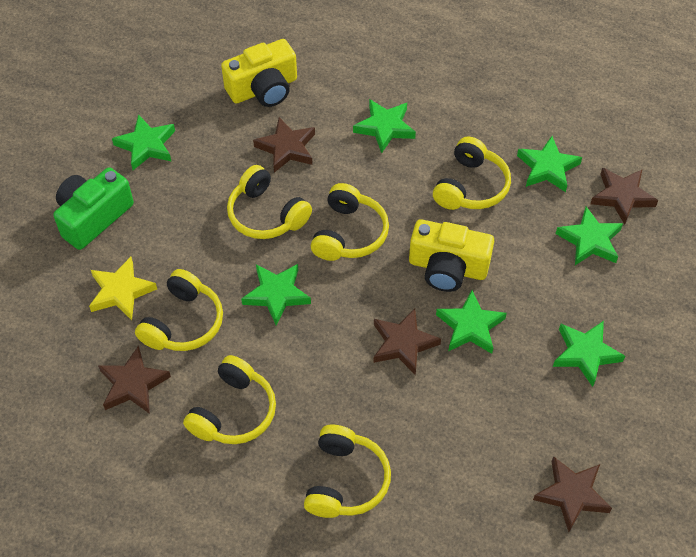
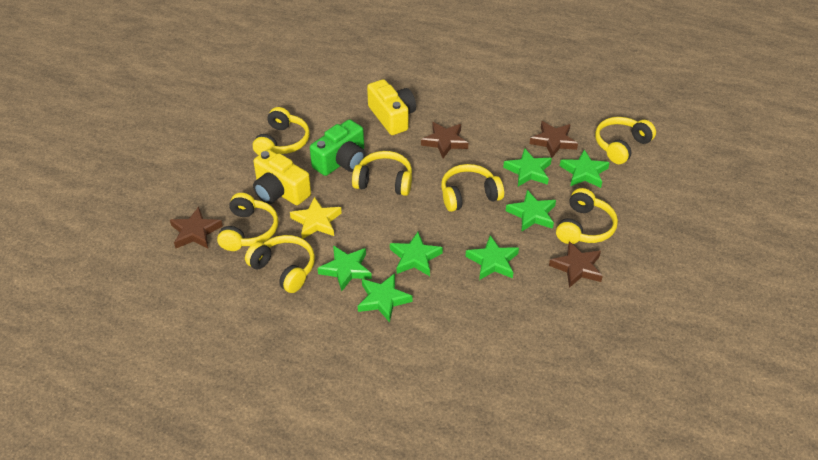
brown star: 5 -> 4
yellow headphones: 6 -> 7

